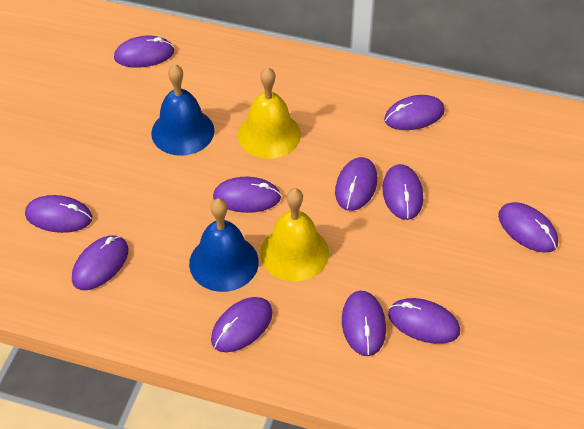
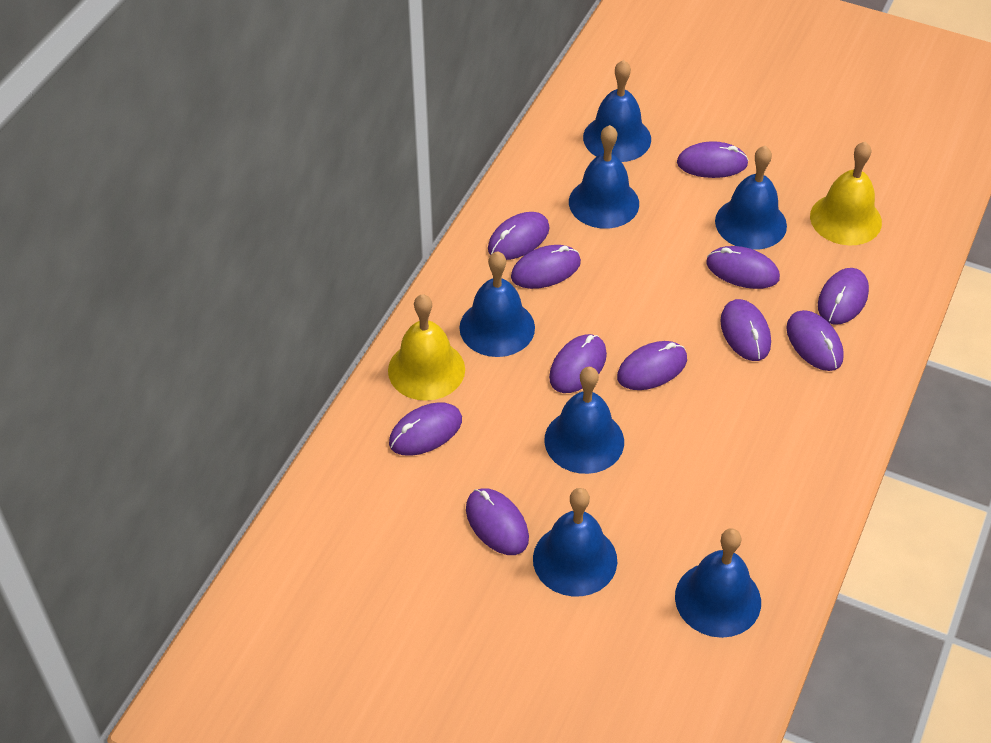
blue bell: 2 -> 7

